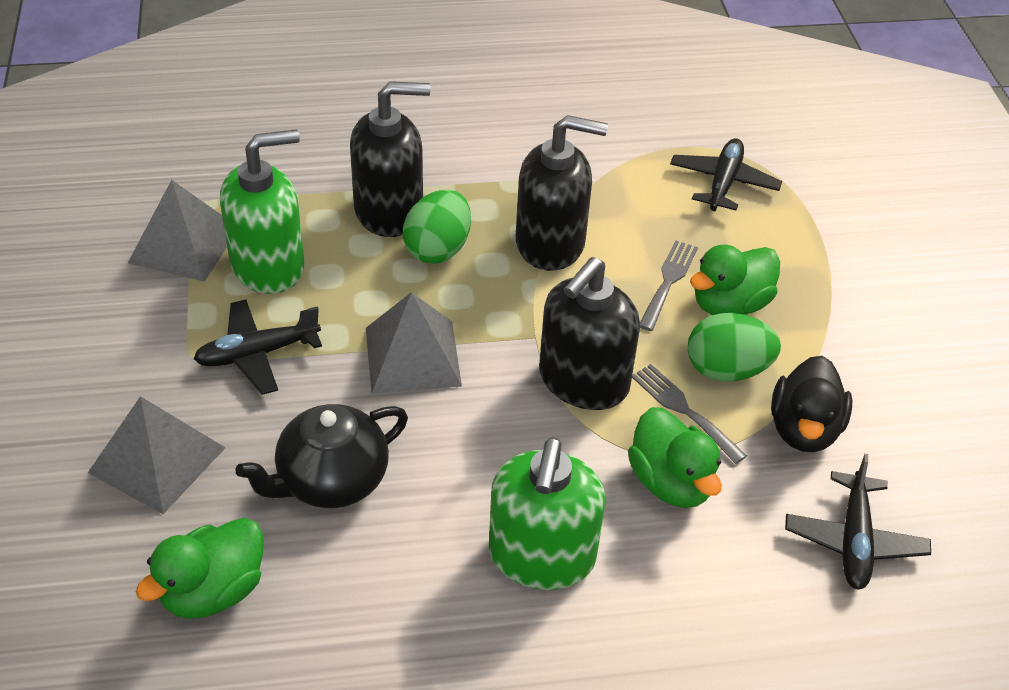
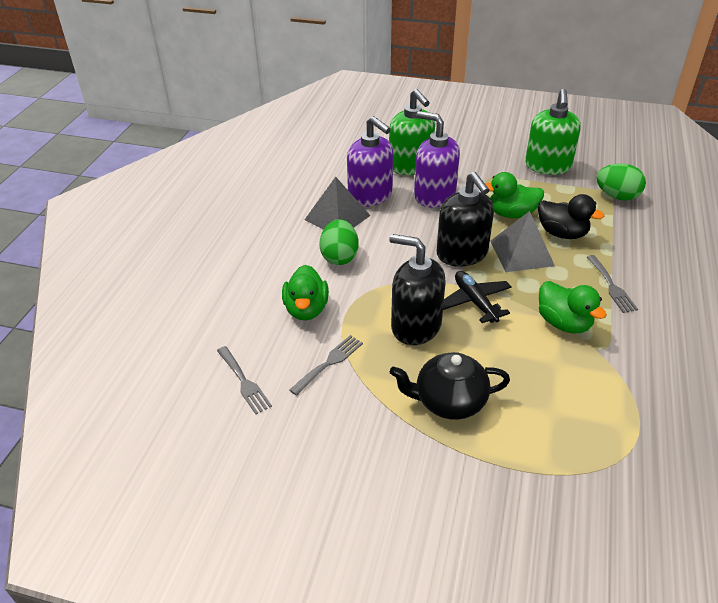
black plane: 3 -> 1
black soap dispenser: 3 -> 2
grey fork: 2 -> 3
grey pyramid: 3 -> 2
purple soap dispenser: 0 -> 2

